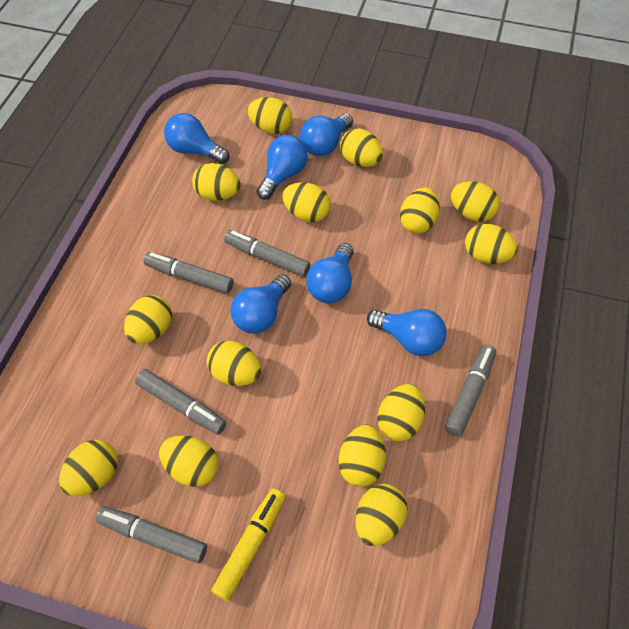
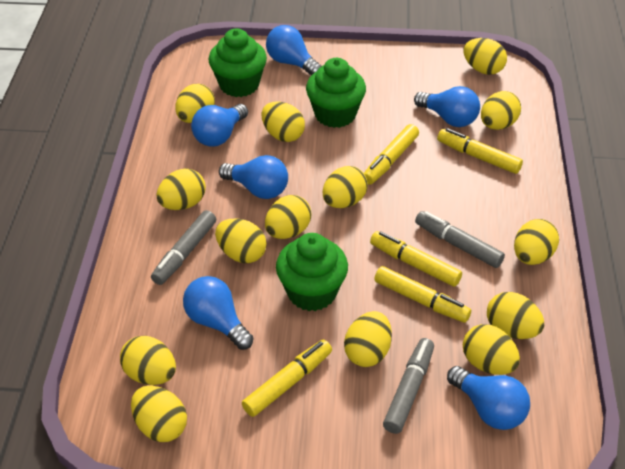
green cupcake: 0 -> 3
grey marker: 5 -> 3
yellow marker: 1 -> 5

